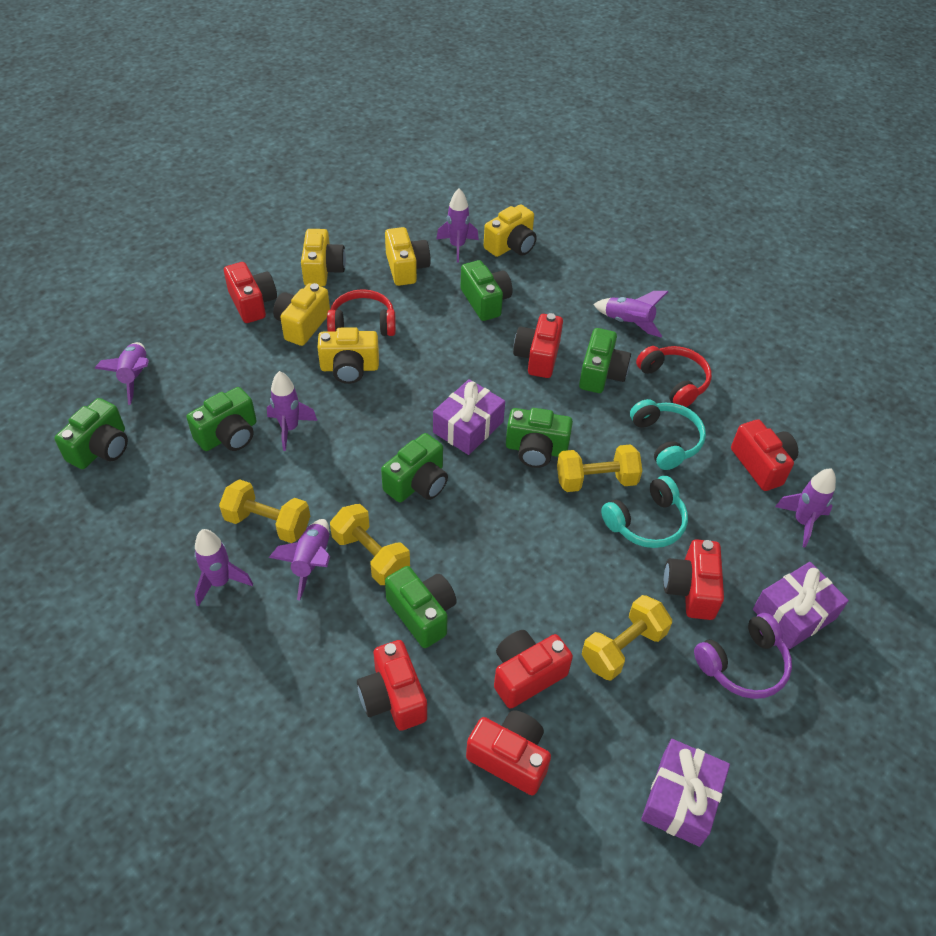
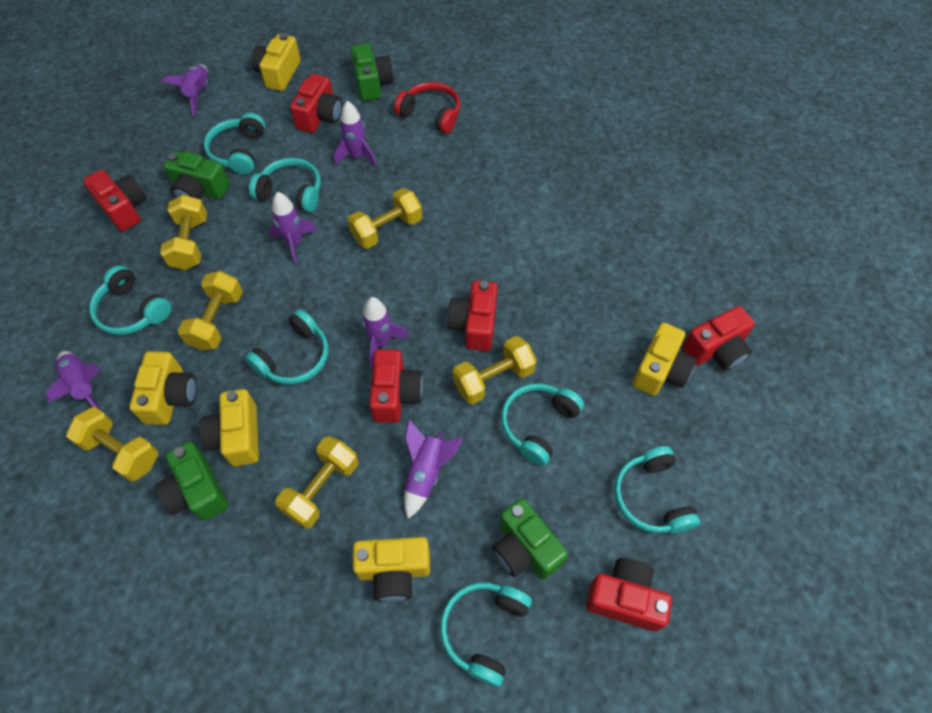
green camera: 7 -> 4
purple gift: 3 -> 0
purple headphones: 1 -> 0
purple rocket: 7 -> 6
red camera: 7 -> 6
red headphones: 2 -> 1
turquoise headphones: 2 -> 7
yellow dumbbell: 4 -> 6

